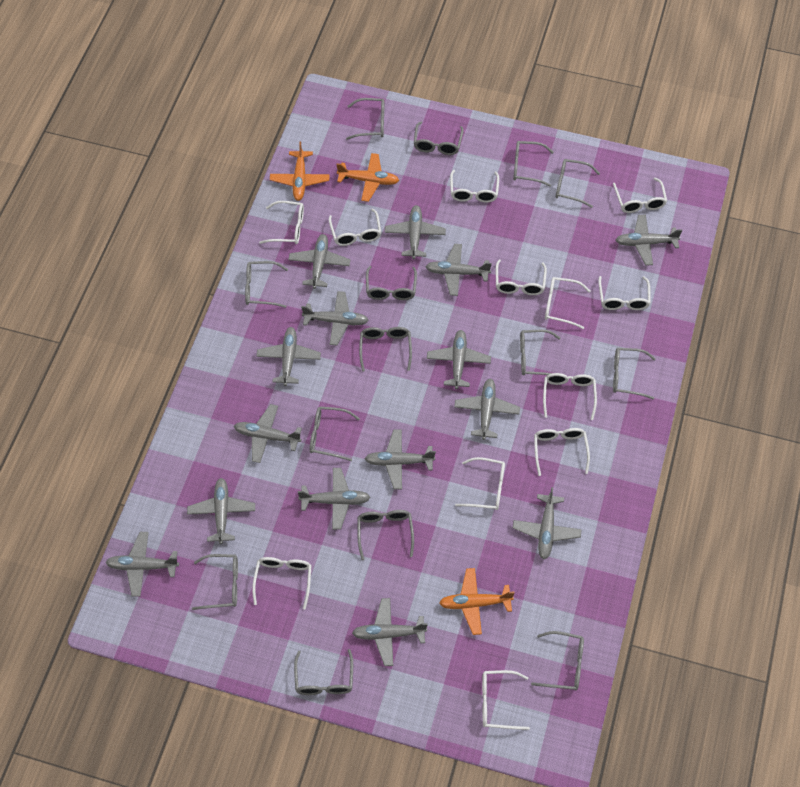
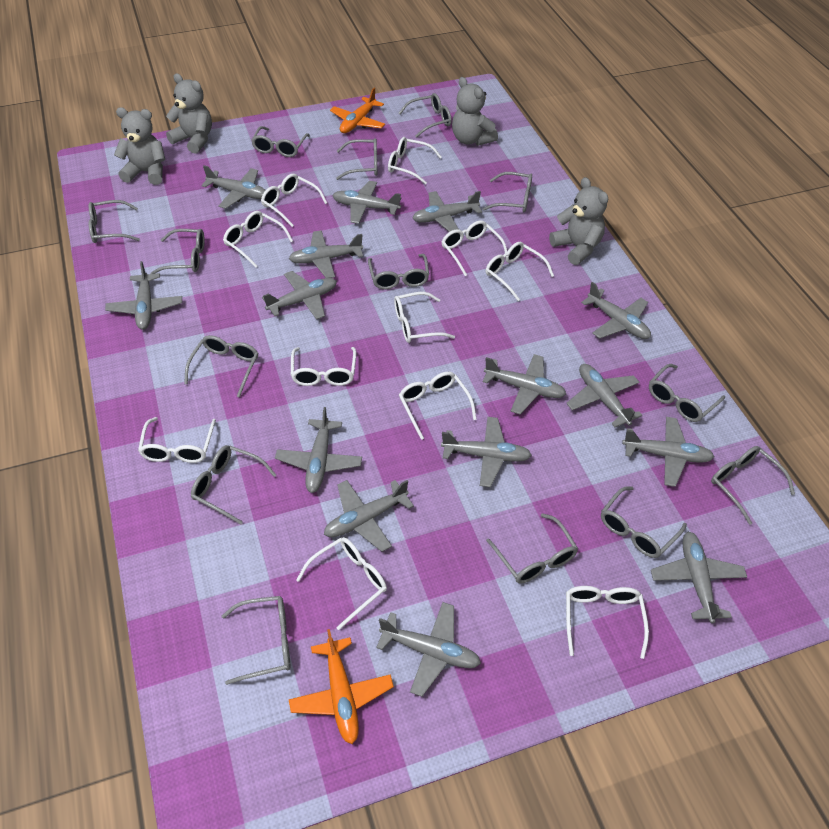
grey teddy bear: 0 -> 4
orange plane: 3 -> 2
white glasses: 12 -> 11

